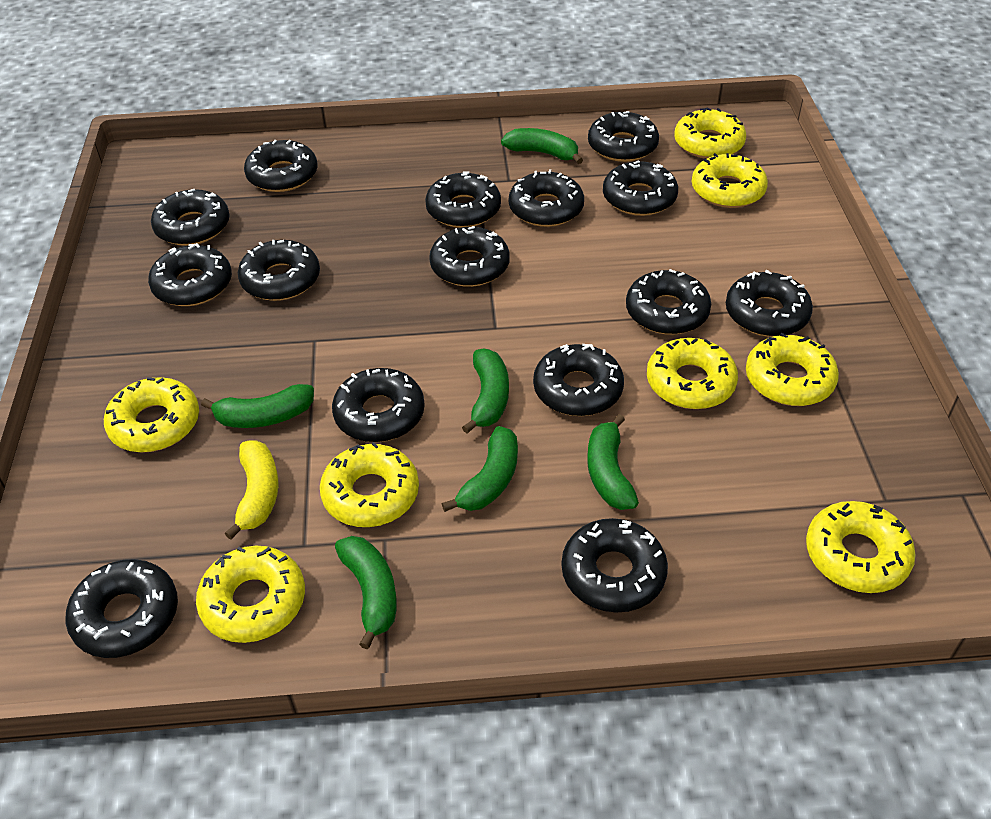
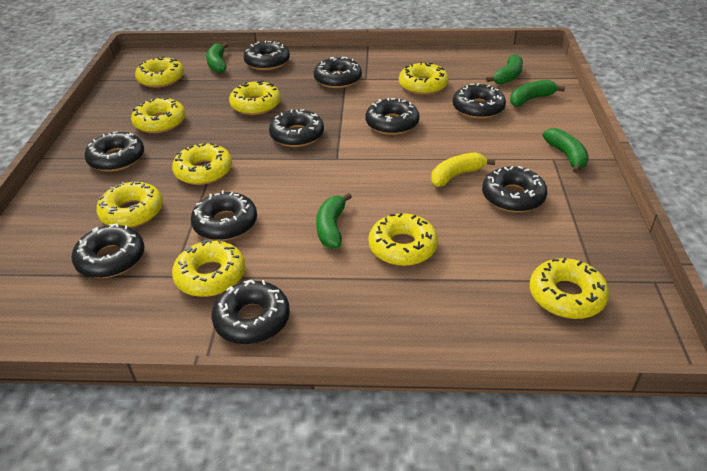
black donut: 15 -> 10
green banana: 6 -> 5
yellow donut: 8 -> 9

